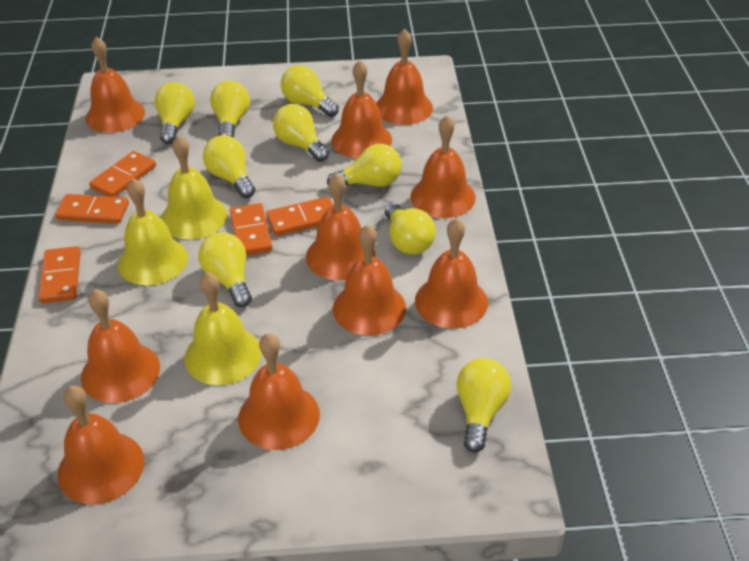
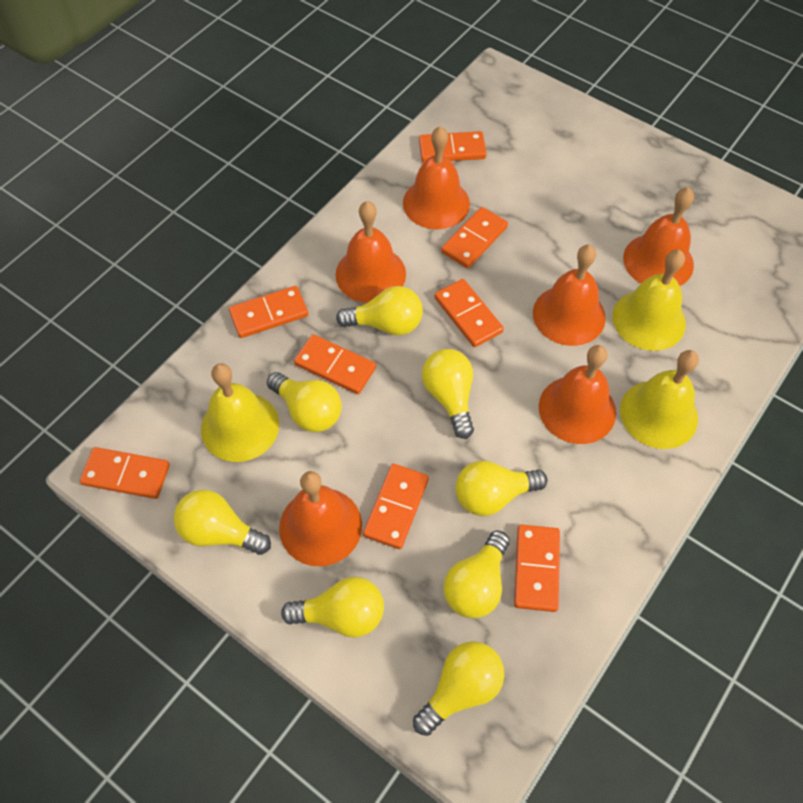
orange bell: 10 -> 6
orange domino: 5 -> 8
yellow light bulb: 9 -> 8

